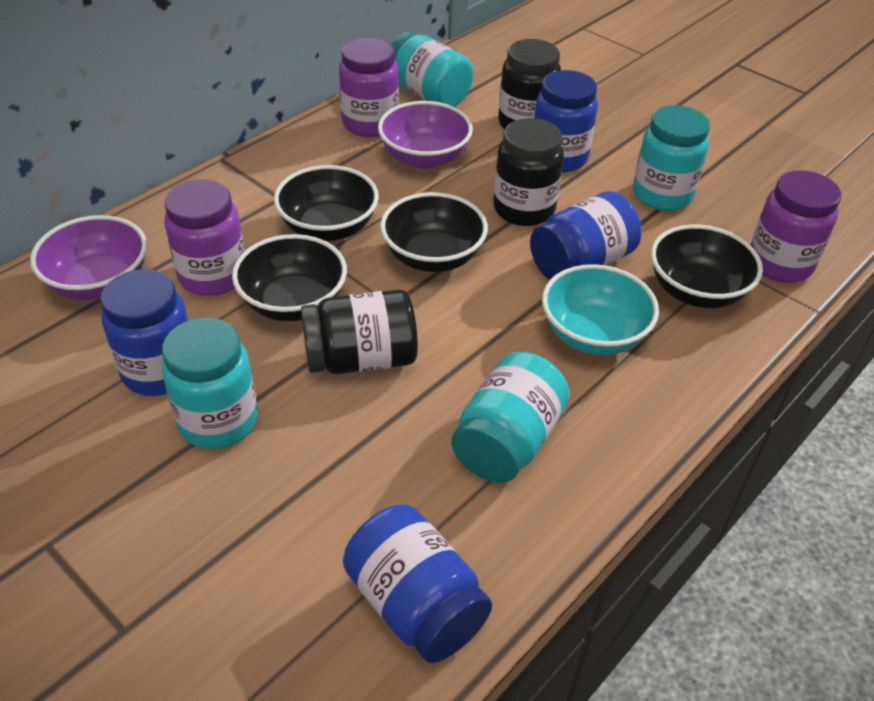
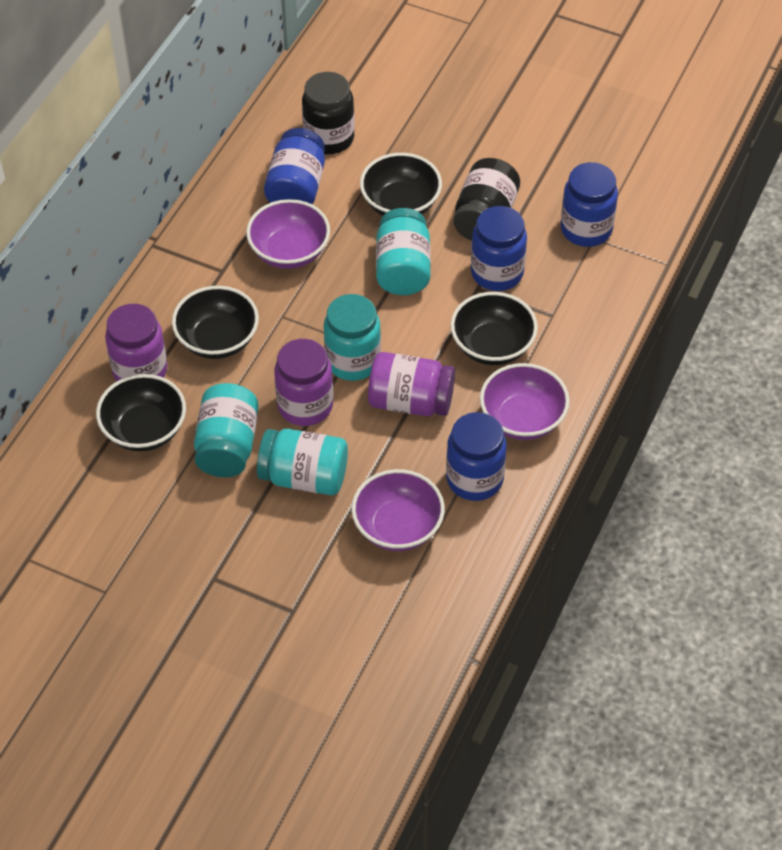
black jar: 3 -> 2
purple bowl: 2 -> 3
turquoise bowl: 1 -> 0

